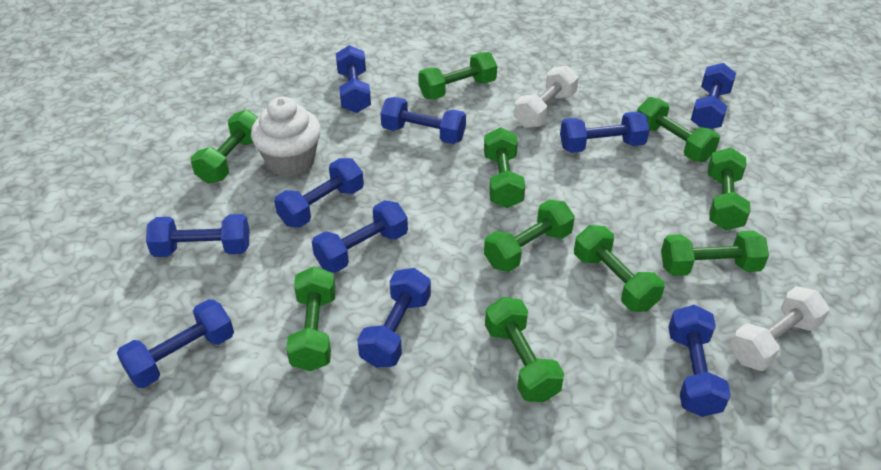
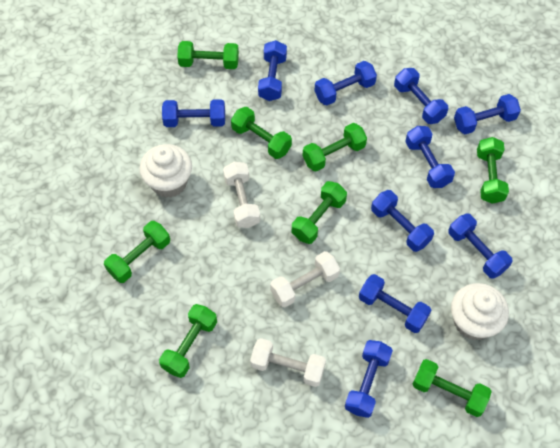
green dumbbell: 10 -> 8
white cupcake: 1 -> 2
white dumbbell: 2 -> 3

